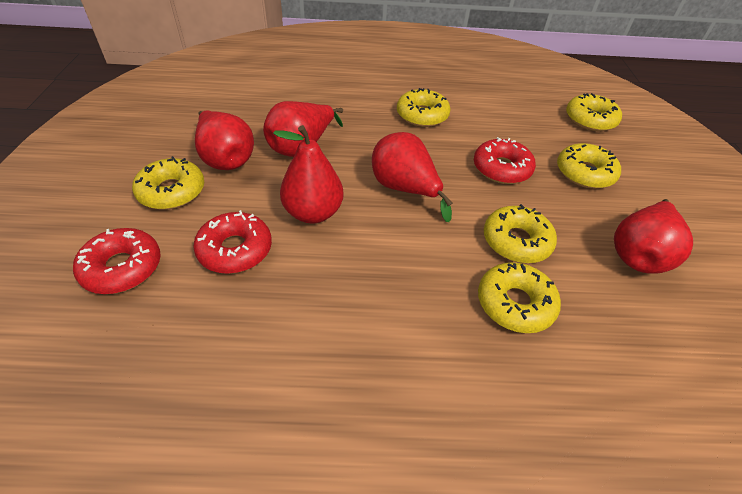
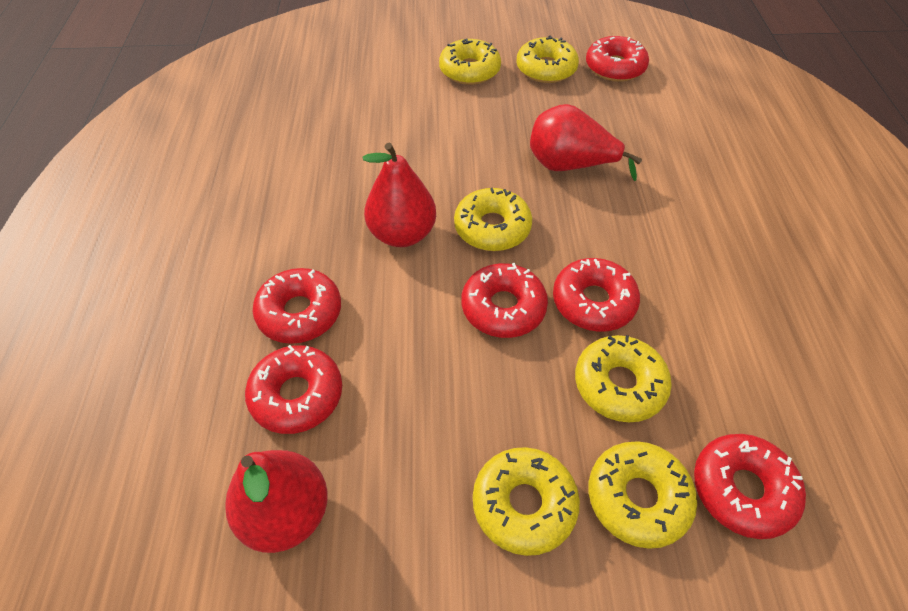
red donut: 3 -> 6
red pear: 5 -> 3

